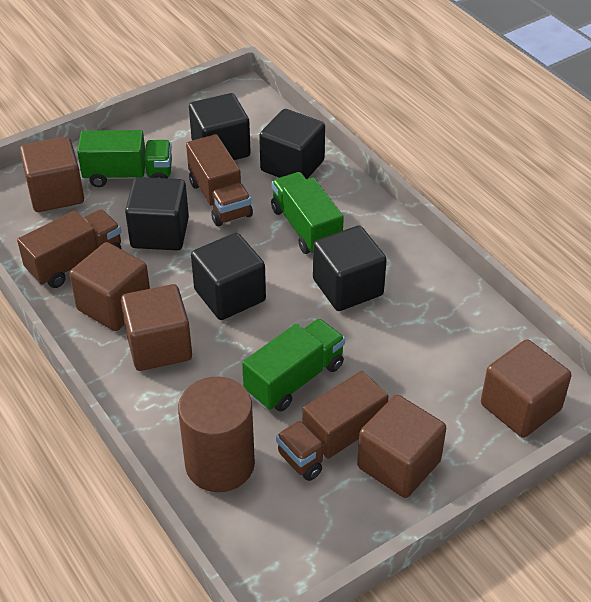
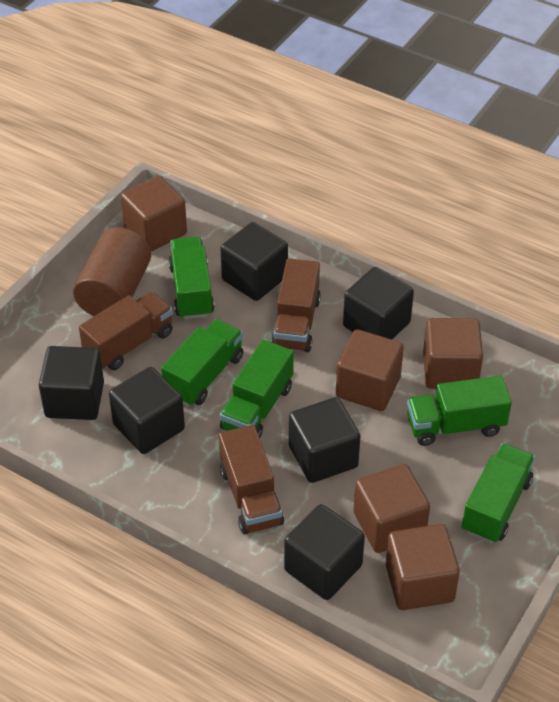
black cube: 5 -> 6
green truck: 3 -> 5

